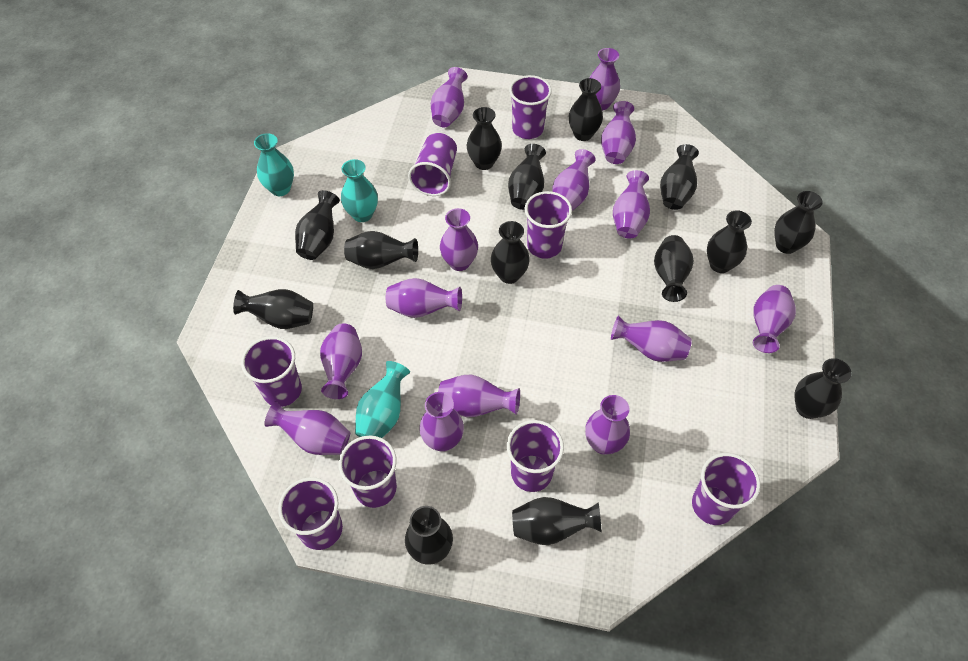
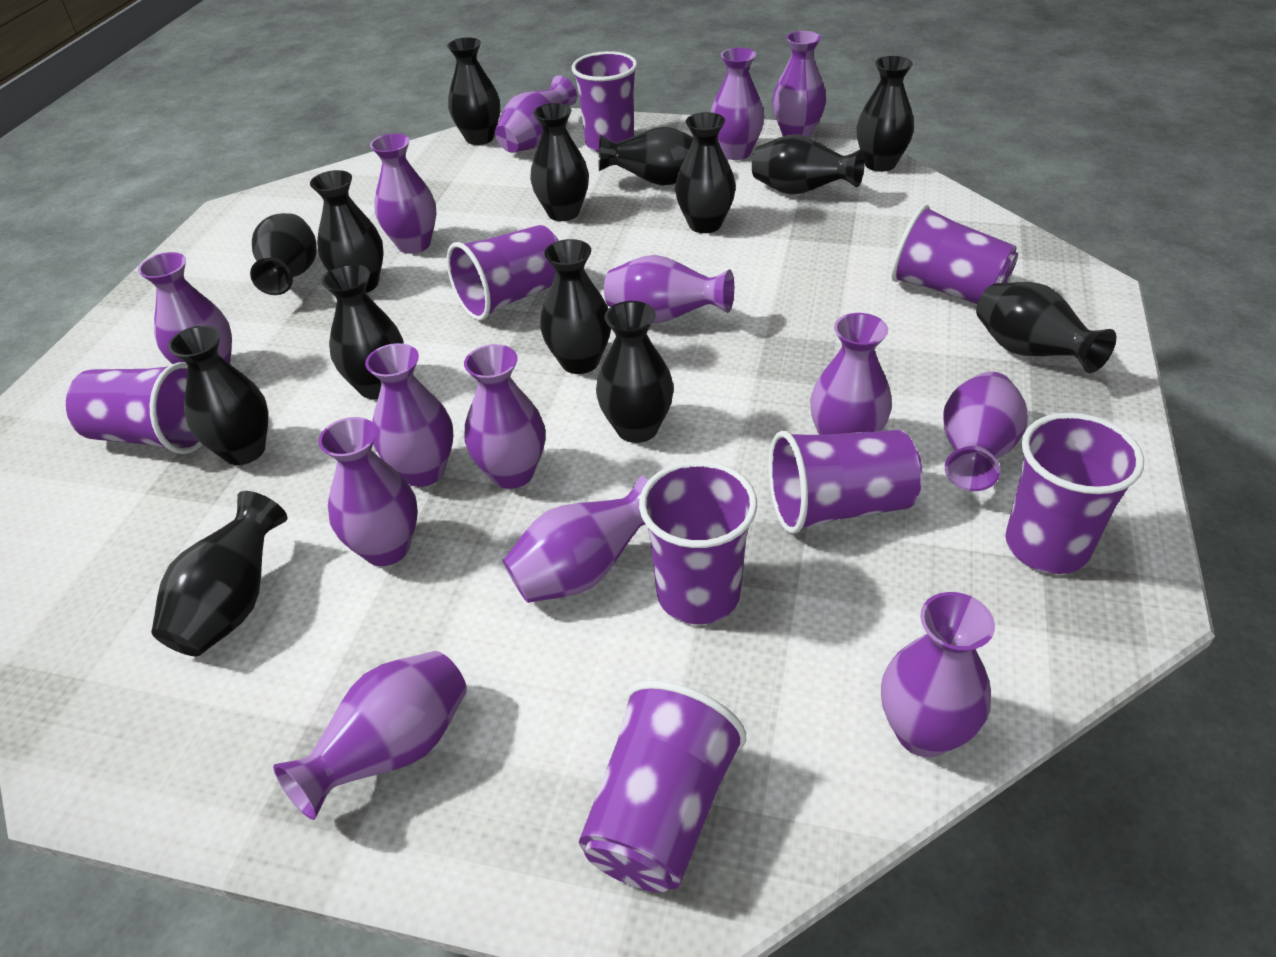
turquoise vase: 3 -> 0

